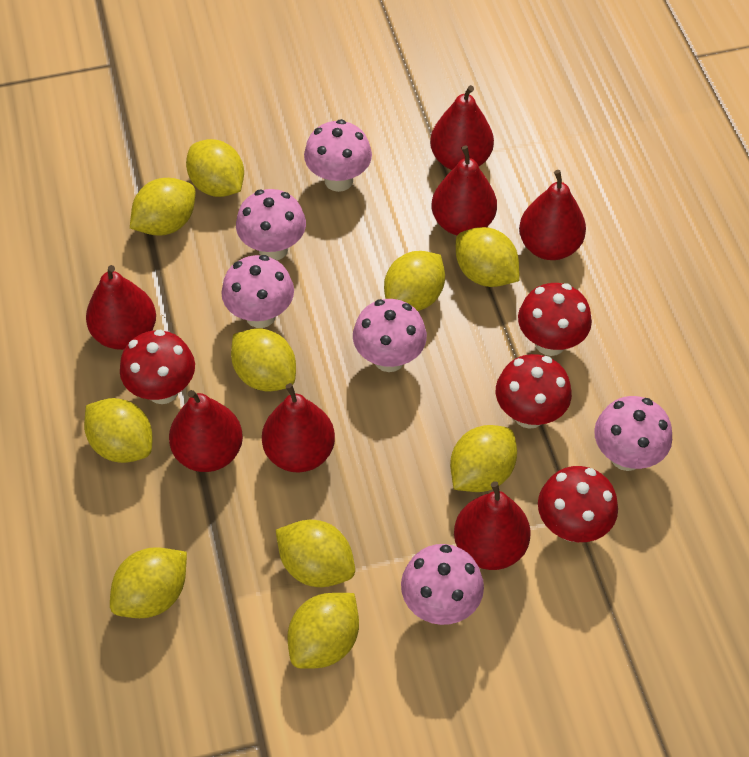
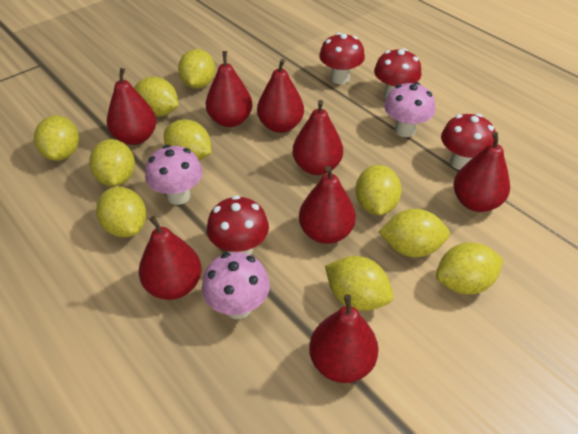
pink mushroom: 6 -> 3
red pear: 7 -> 8

